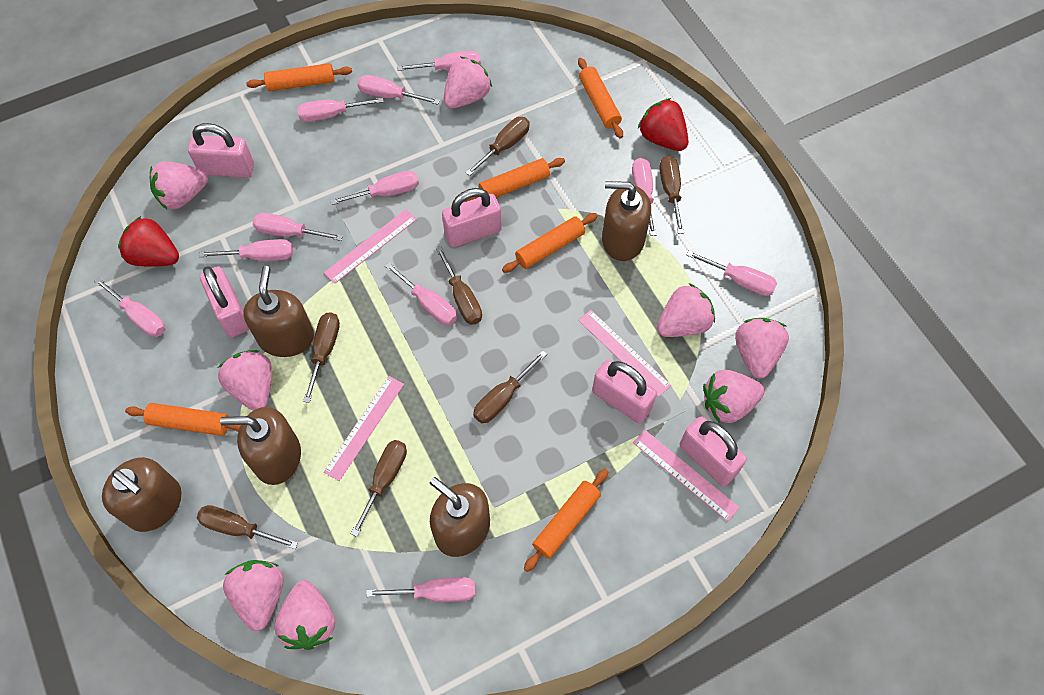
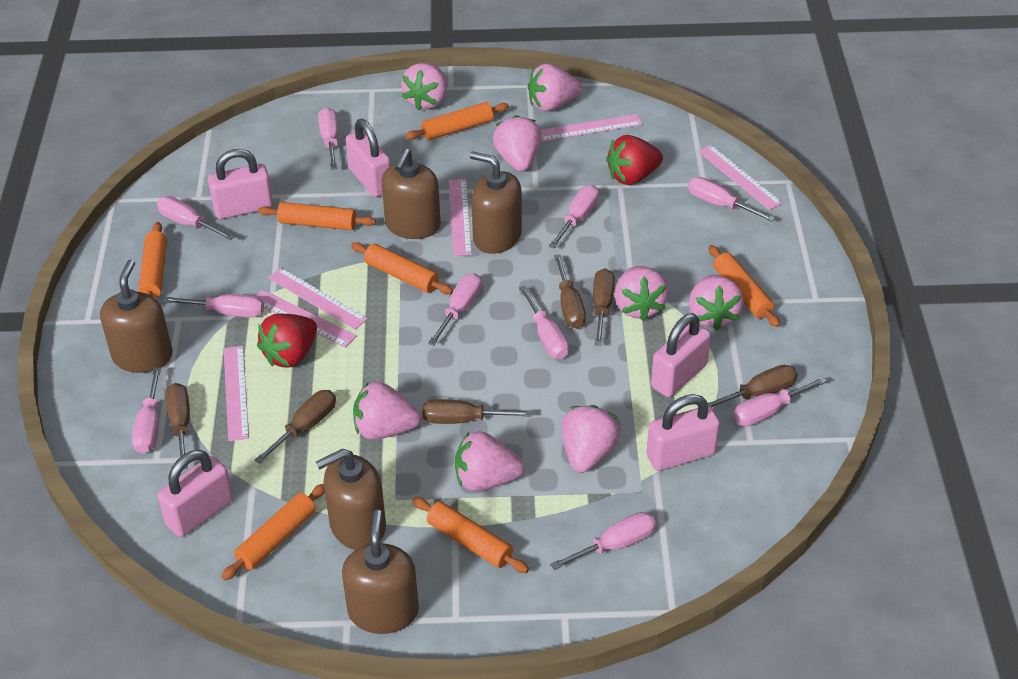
brown screwdriver: 7 -> 6
orange rolling pin: 6 -> 7
pink ruler: 4 -> 6
pink screwdriver: 11 -> 10

